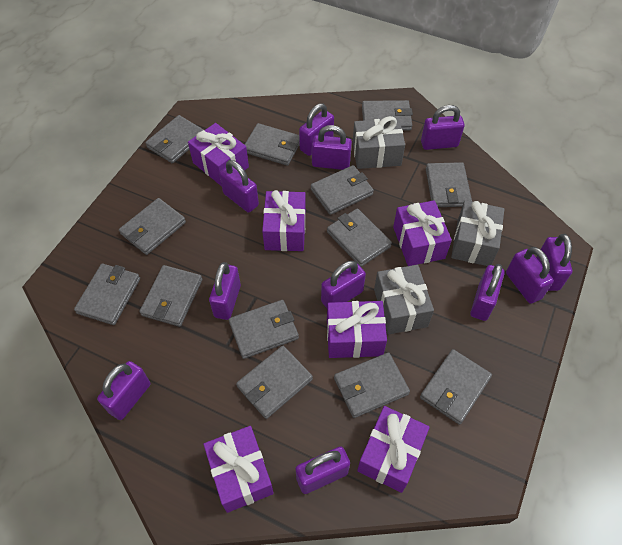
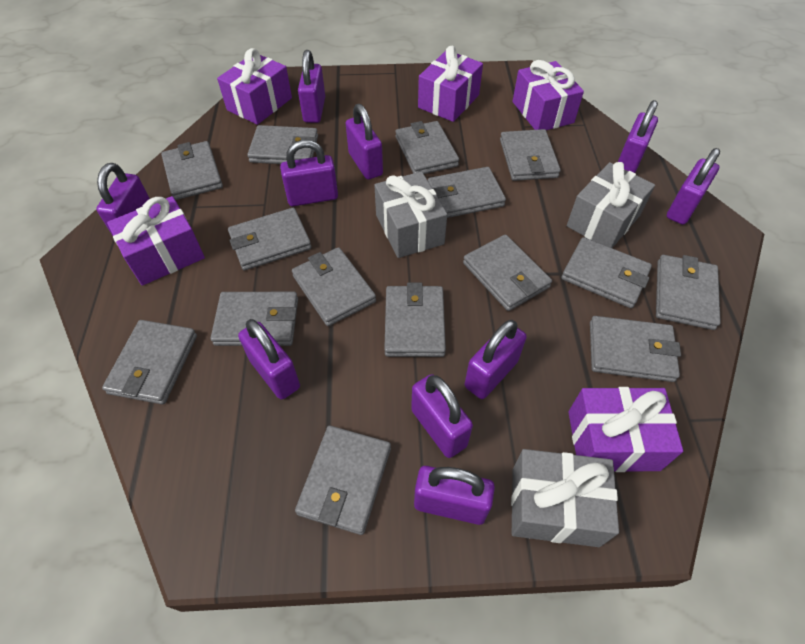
grey wallet: 13 -> 15
purple gift: 6 -> 5
purple padlock: 11 -> 10

